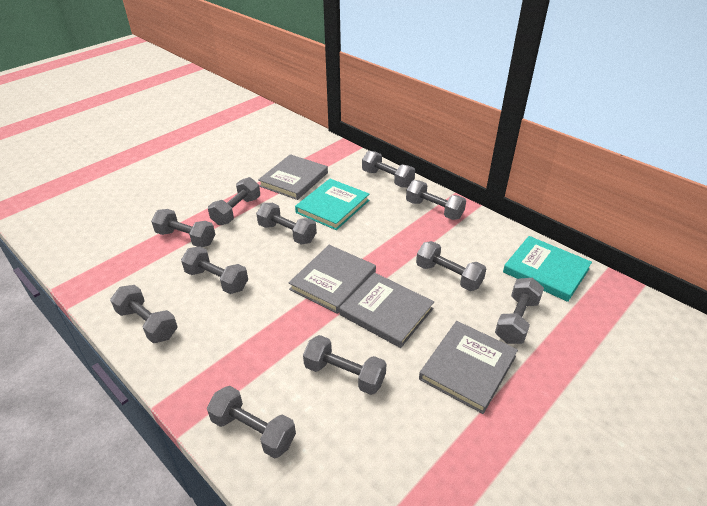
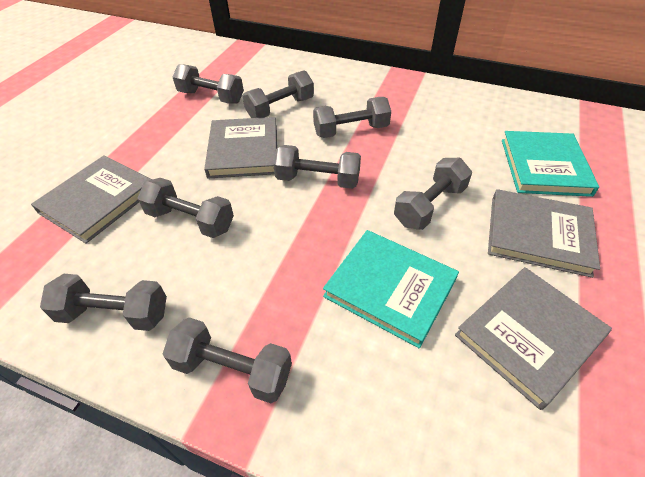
grey dumbbell: 11 -> 8

